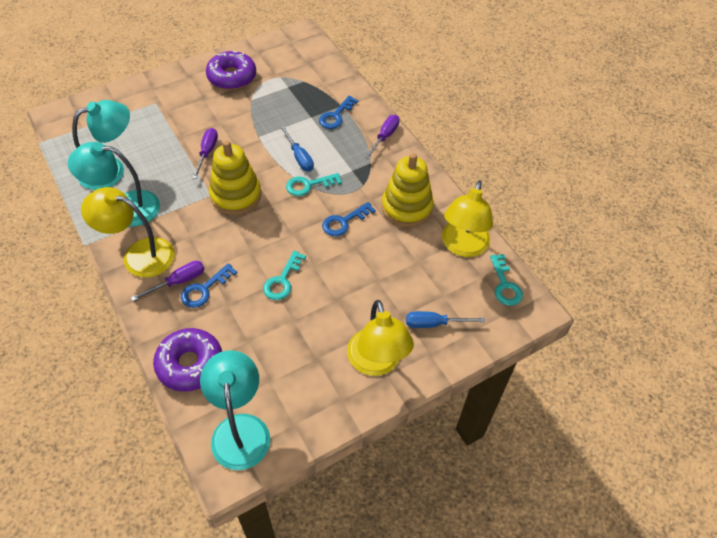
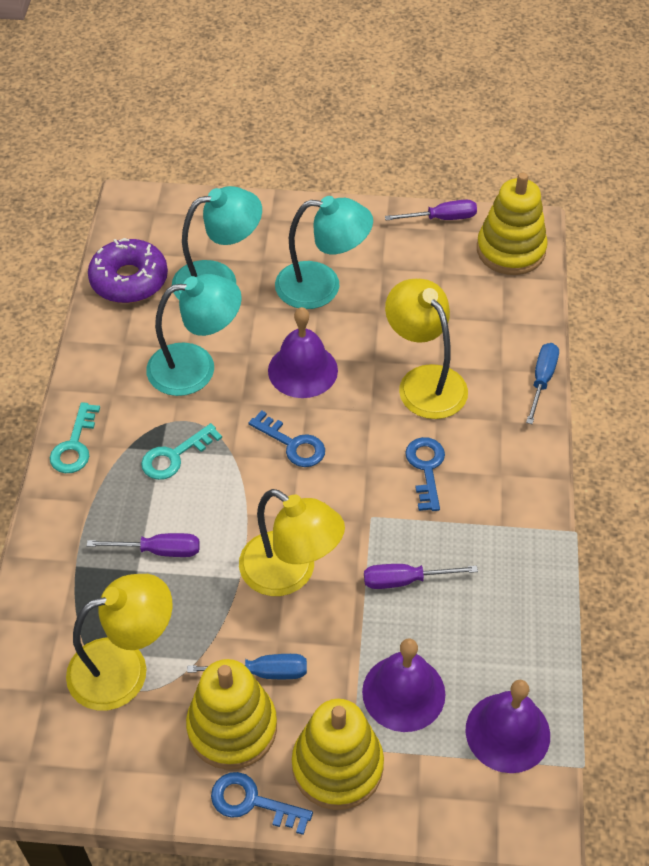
purple bell: 0 -> 3
purple donut: 2 -> 1
turquoise key: 3 -> 2
yellow stacking toy: 2 -> 3

